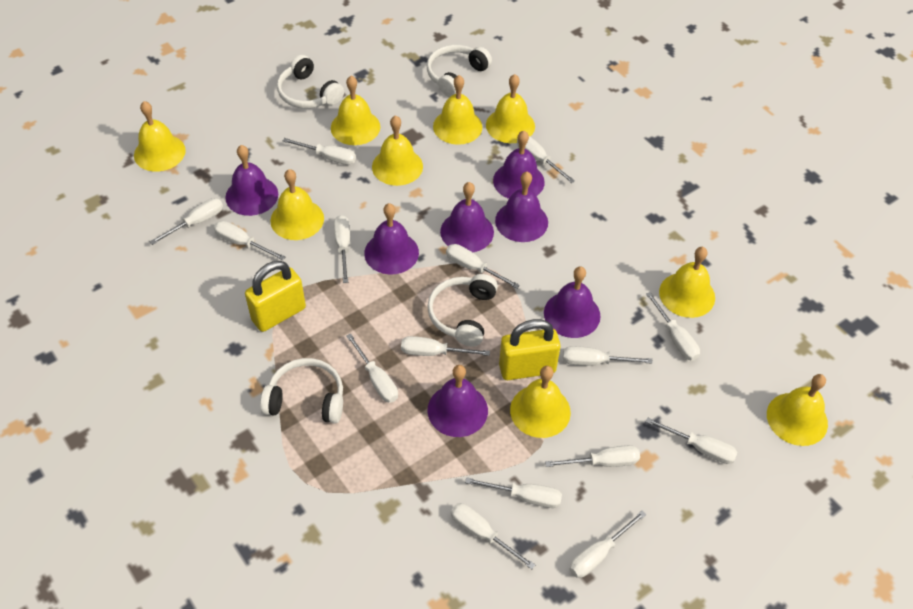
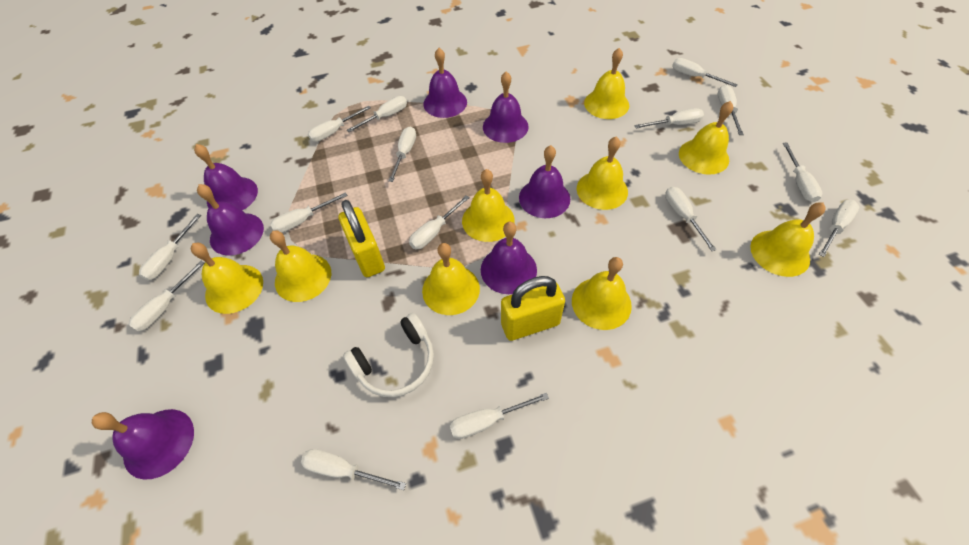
white headphones: 4 -> 1

